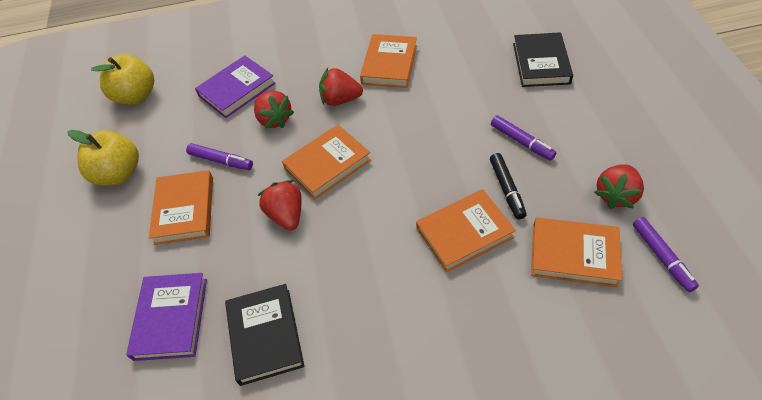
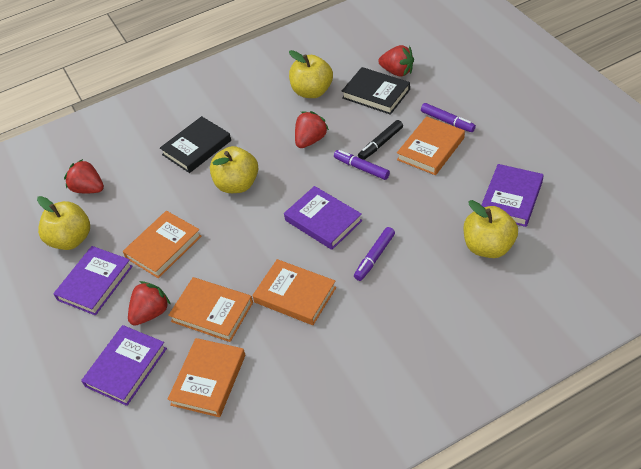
purple book: 2 -> 4
yellow apple: 2 -> 4

